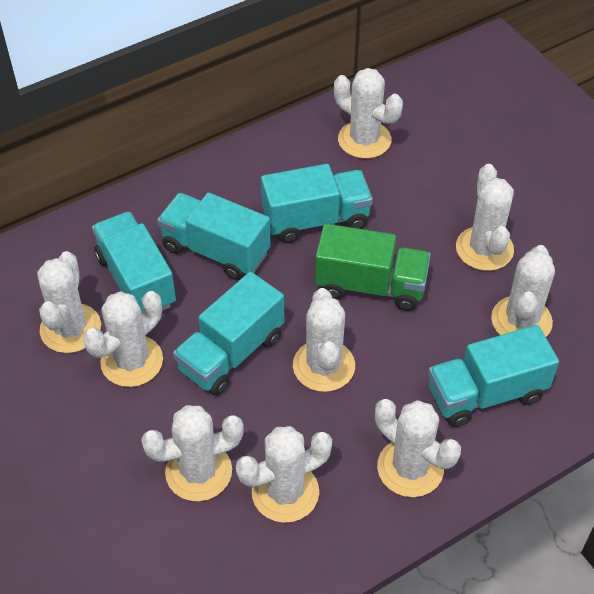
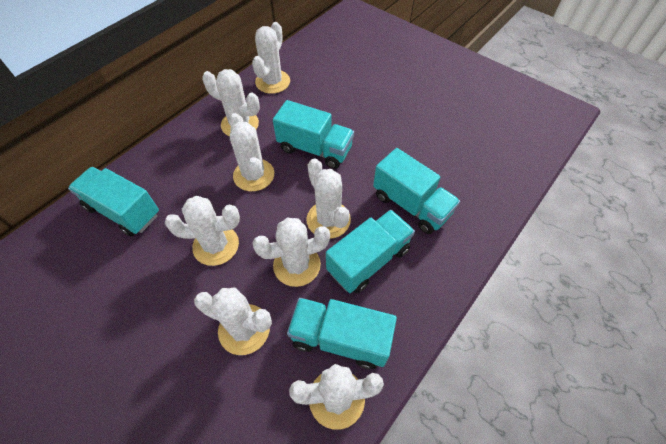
green truck: 1 -> 0
white cactus: 9 -> 8

